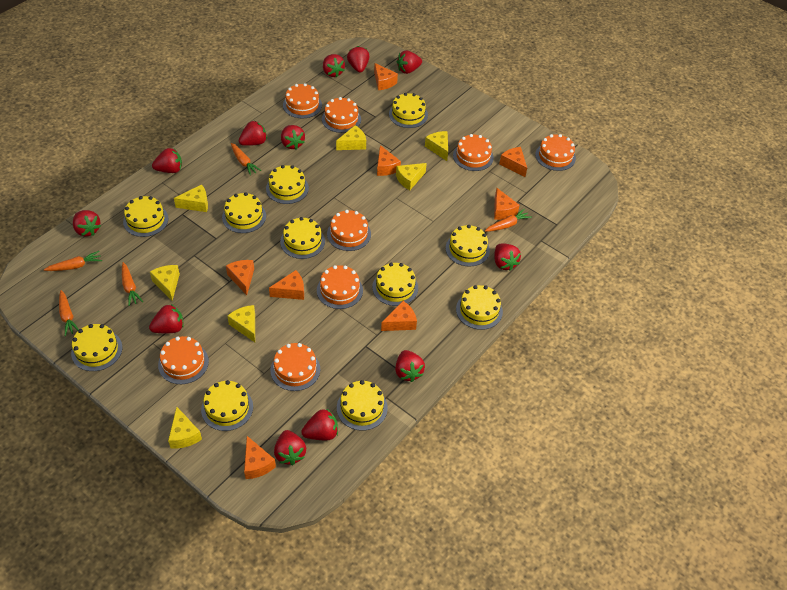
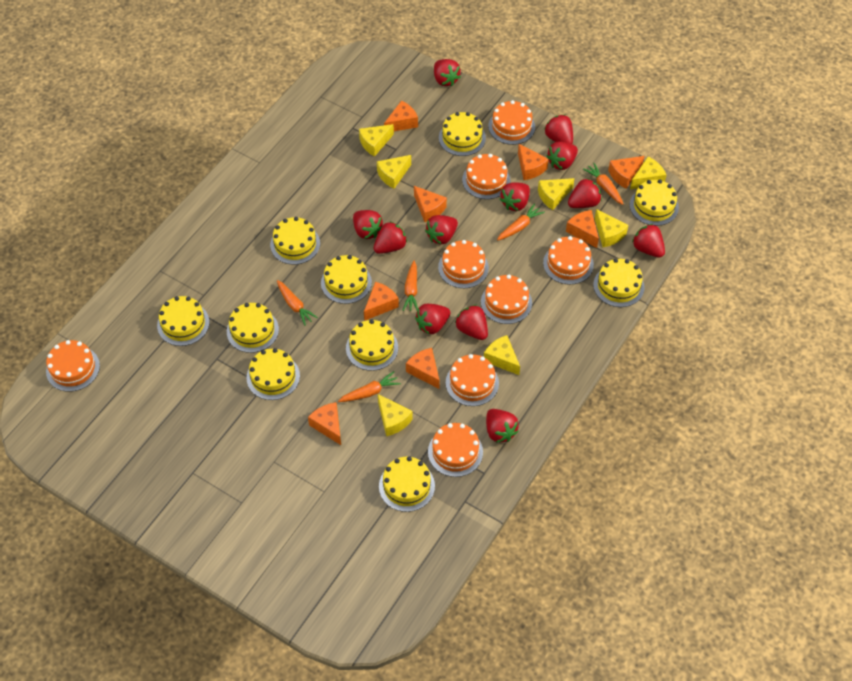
yellow cake: 11 -> 10

